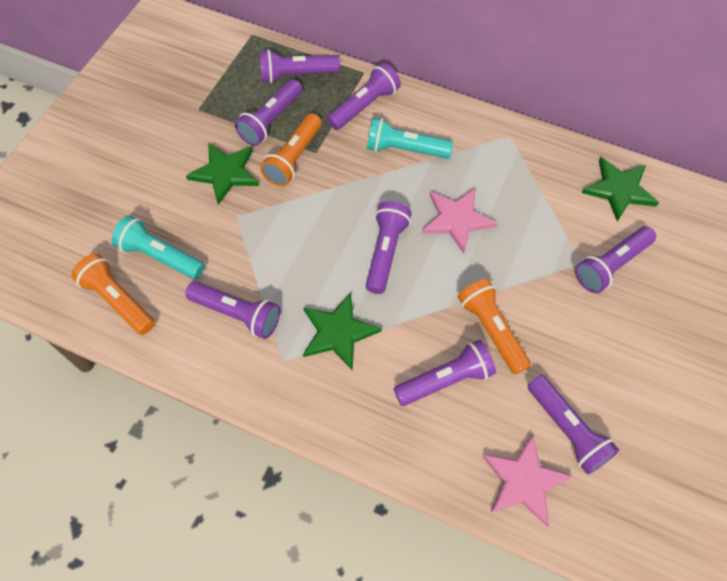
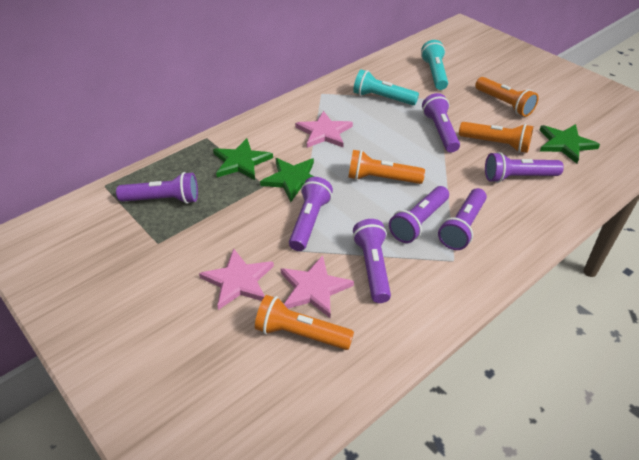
orange flashlight: 3 -> 4
pink star: 2 -> 3
purple flashlight: 8 -> 7

